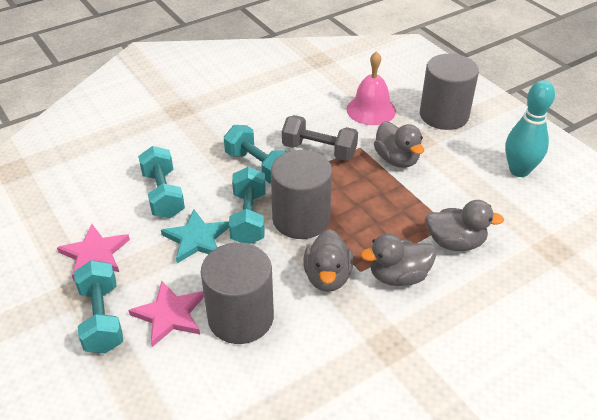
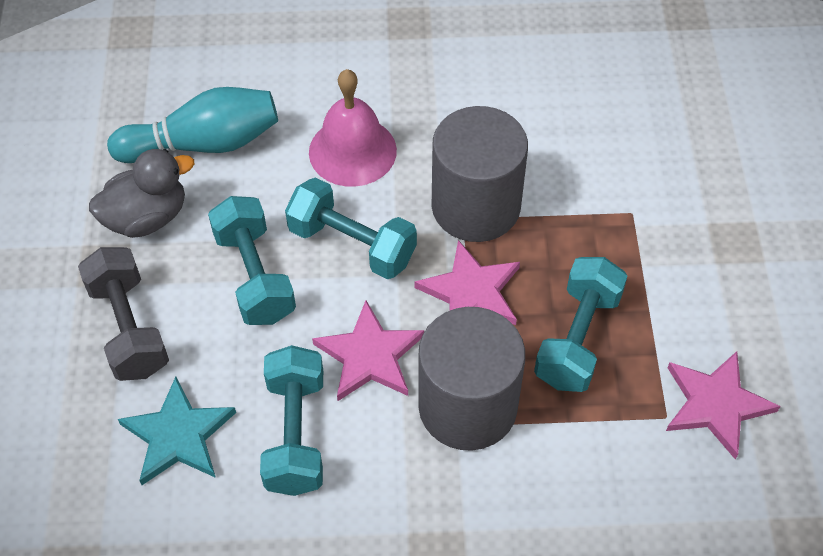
grey cylinder: 3 -> 2
grey duck: 4 -> 1
pink star: 2 -> 3

